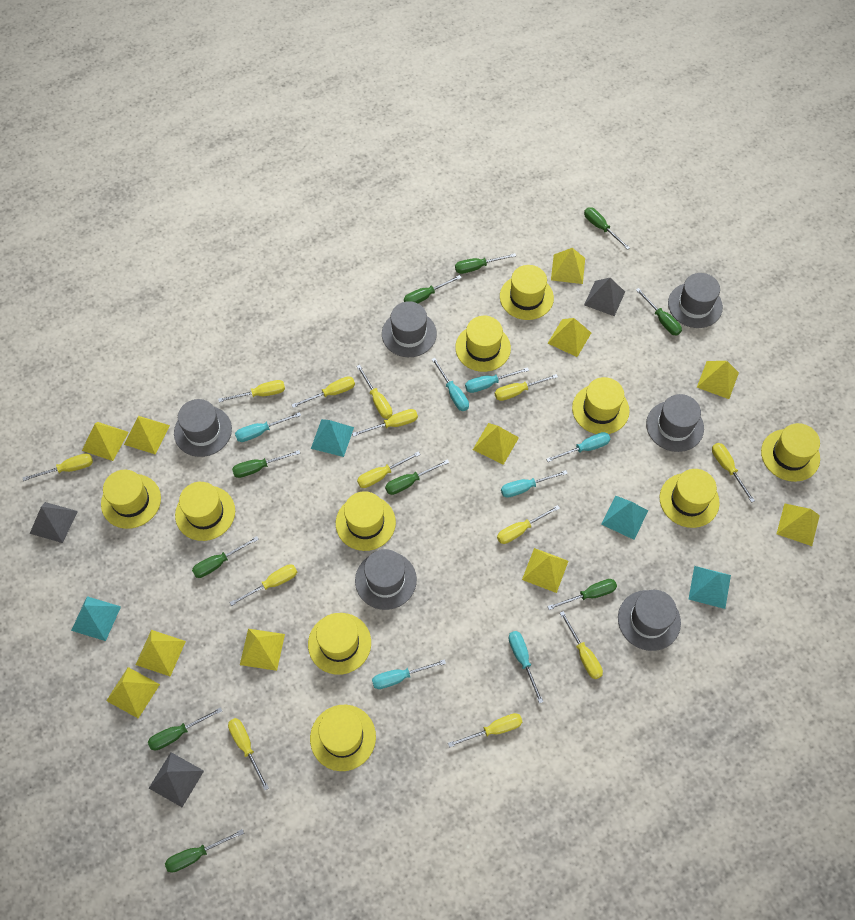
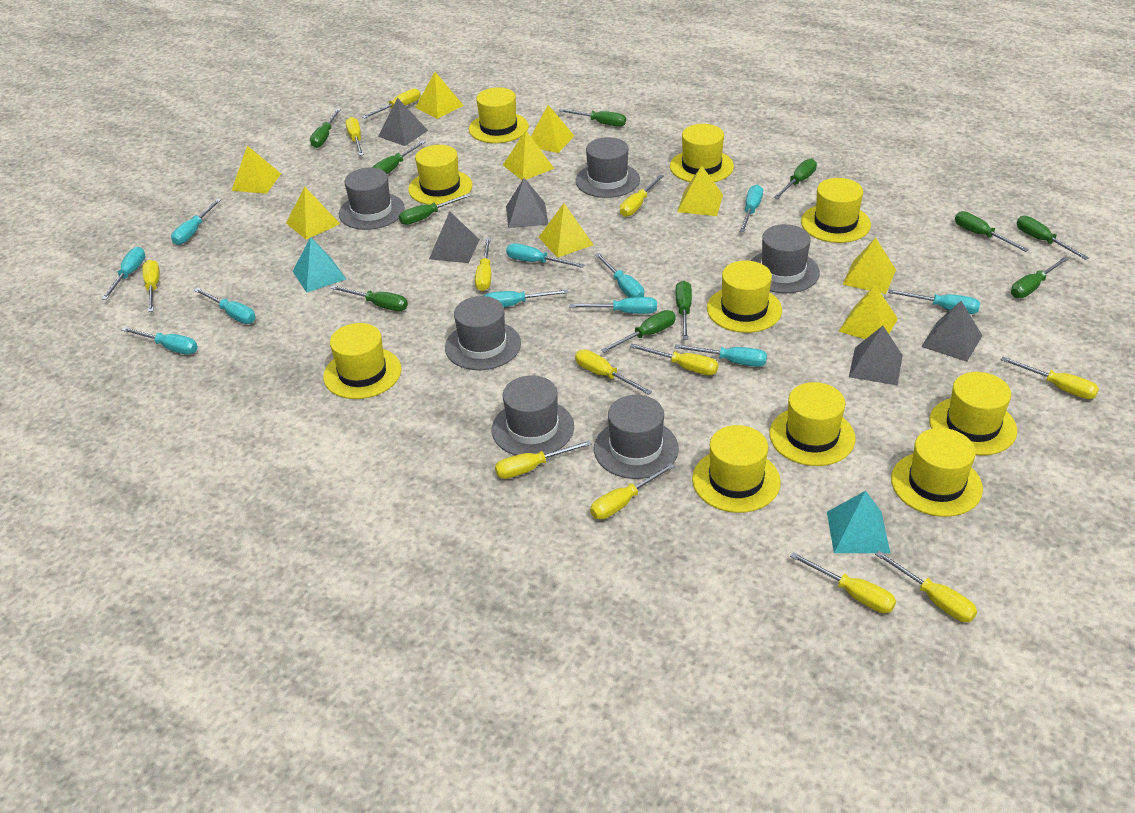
green screwdriver: 10 -> 11
grey pyramid: 3 -> 5
turquoise pyramid: 4 -> 2
turquoise screwdriver: 7 -> 11
yellow pyramid: 11 -> 9
yellow screwdriver: 13 -> 12

